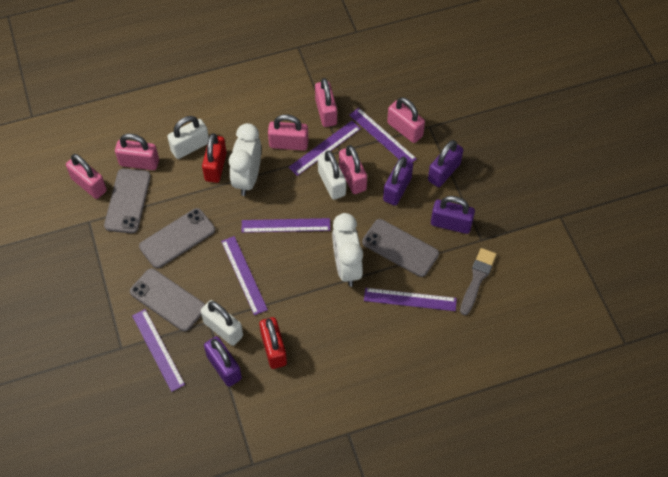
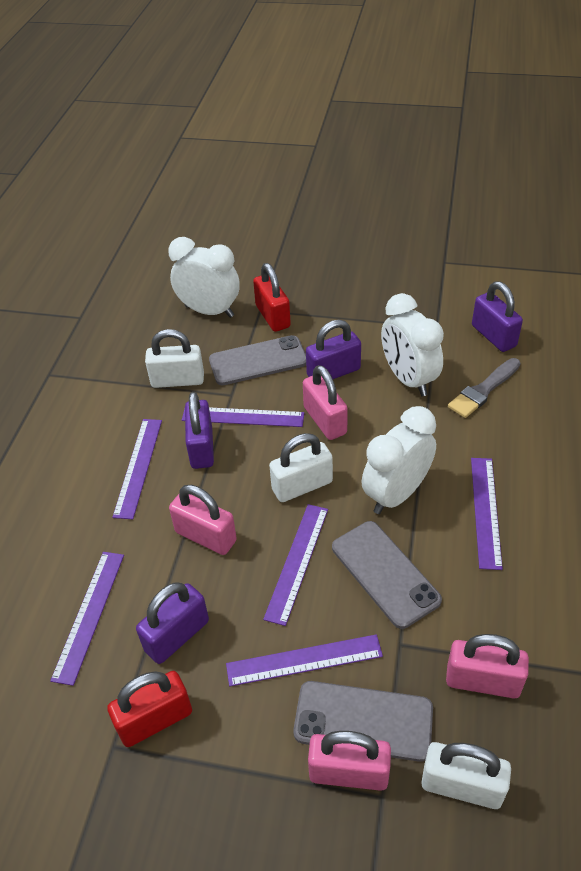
grey phone: 4 -> 3
pink padlock: 6 -> 4
white clock: 2 -> 3

